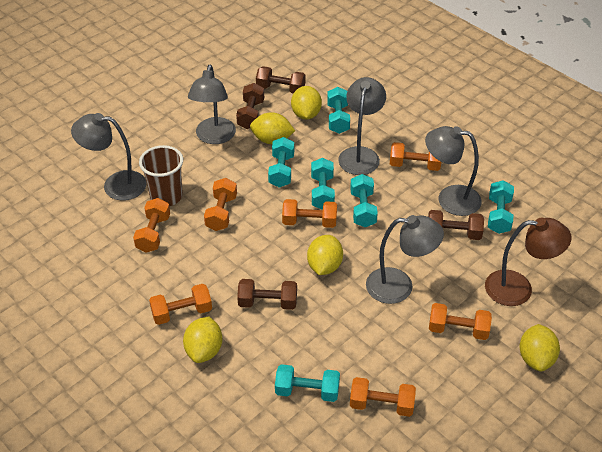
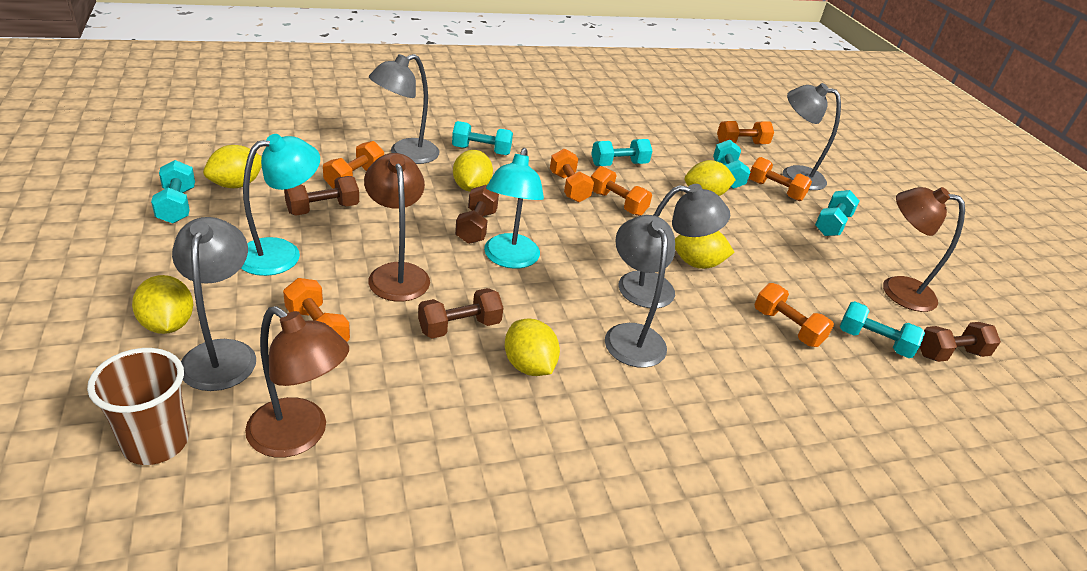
brown lamp: 1 -> 3
turquoise lamp: 0 -> 2
yellow lemon: 5 -> 6

